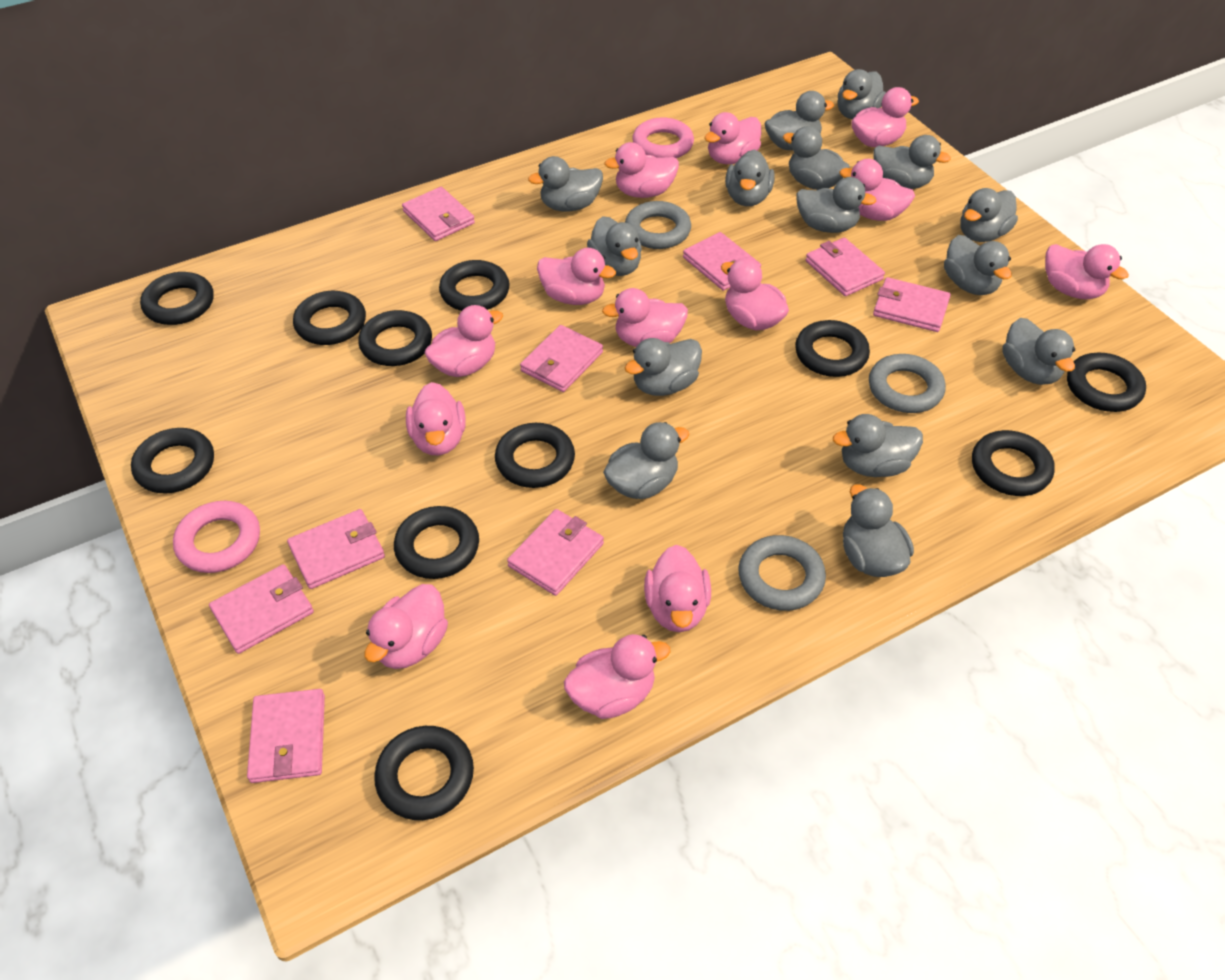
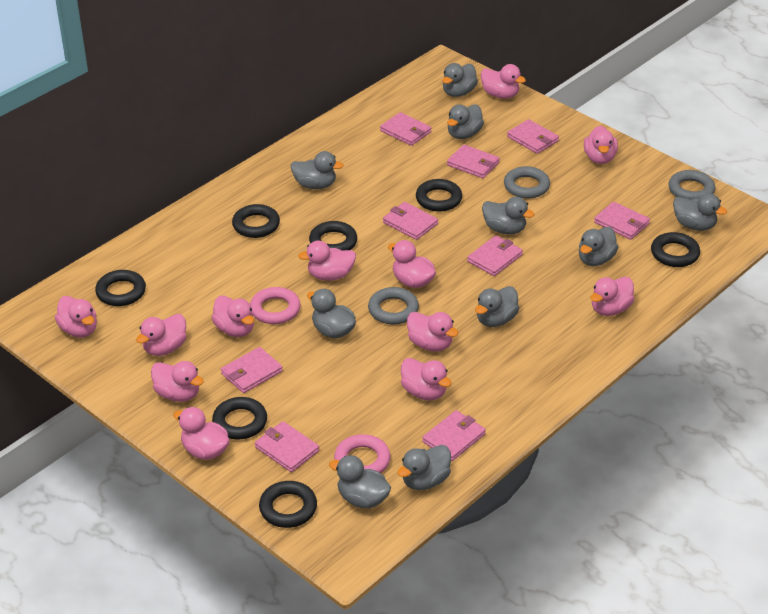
black ring: 11 -> 7
grey duck: 15 -> 10
pink duck: 13 -> 12

